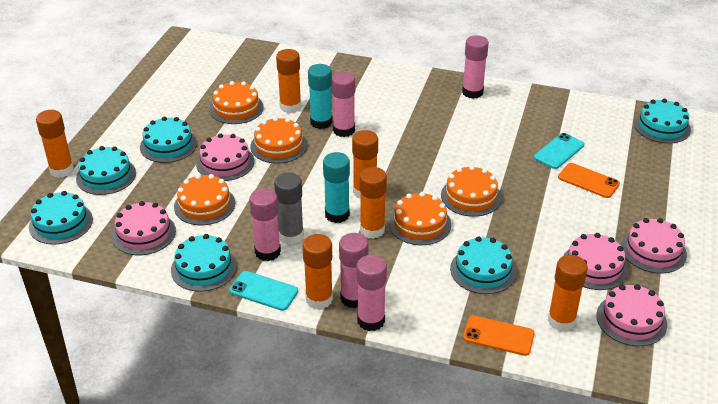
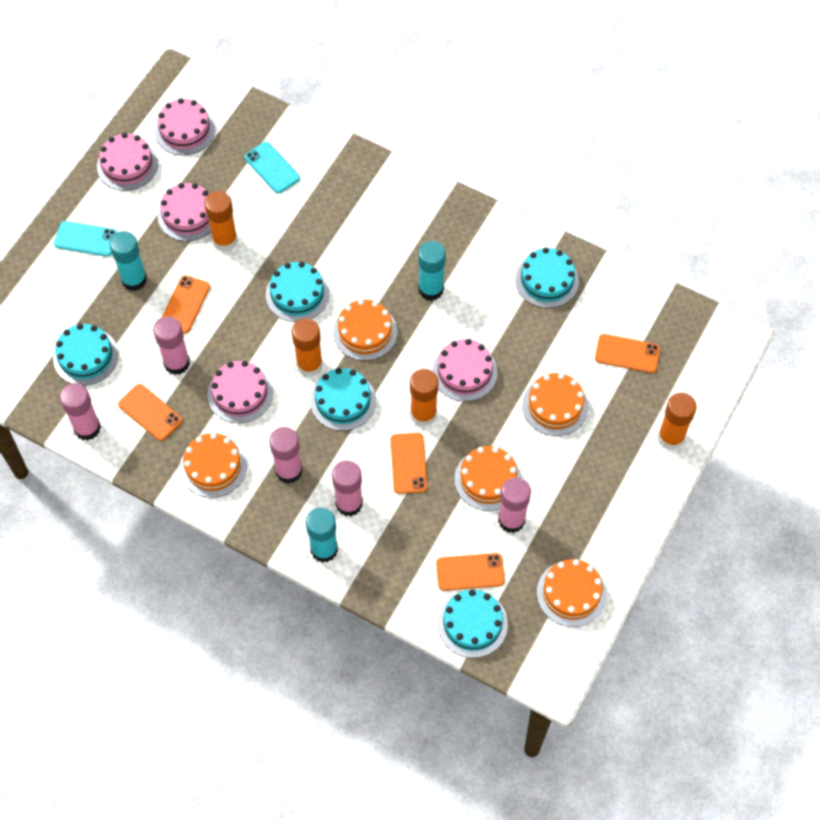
grey glue stick: 1 -> 0
orange glue stick: 6 -> 4
orange phone: 2 -> 5
turquoise cake: 6 -> 5
turquoise glue stick: 2 -> 3

